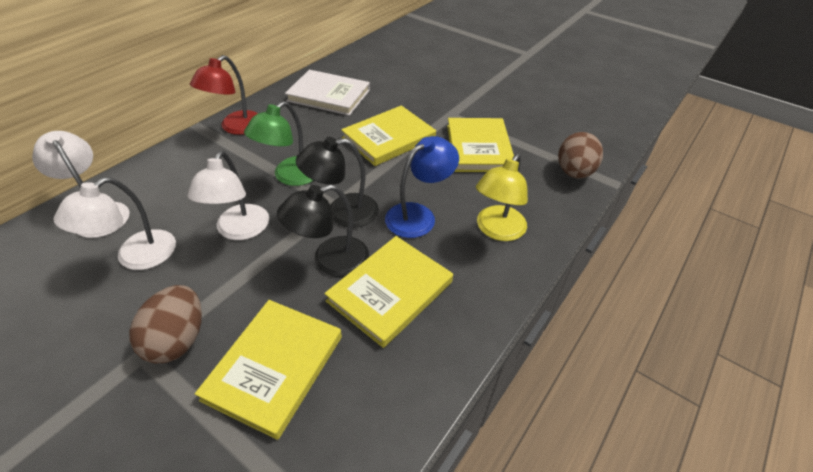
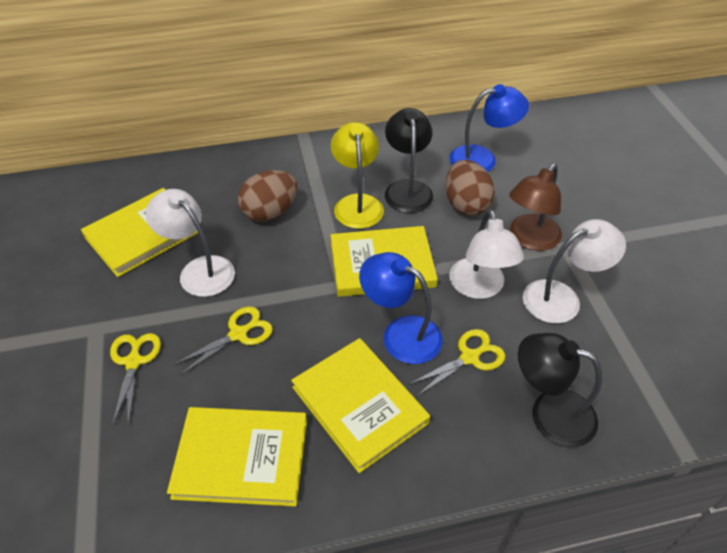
blue lamp: 1 -> 2
brown lamp: 0 -> 1
green lamp: 1 -> 0
red lamp: 1 -> 0
white book: 1 -> 0
yellow scissors: 0 -> 3

